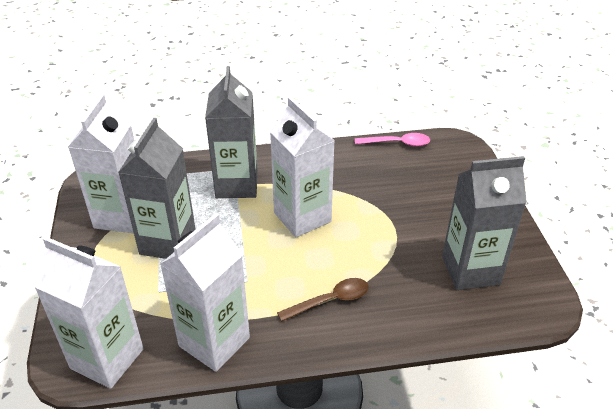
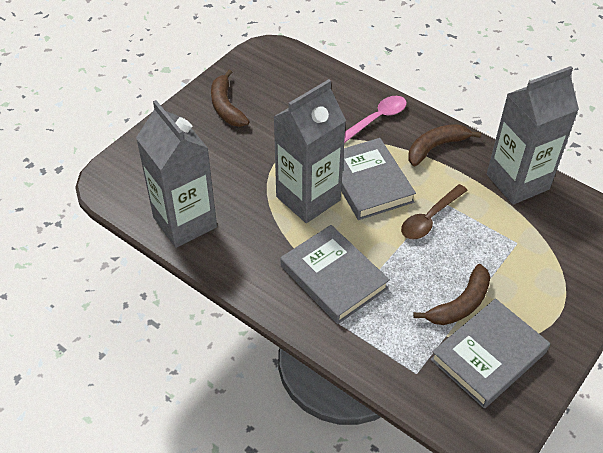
brown banana: 0 -> 3
grey book: 0 -> 3
white carton: 4 -> 0

